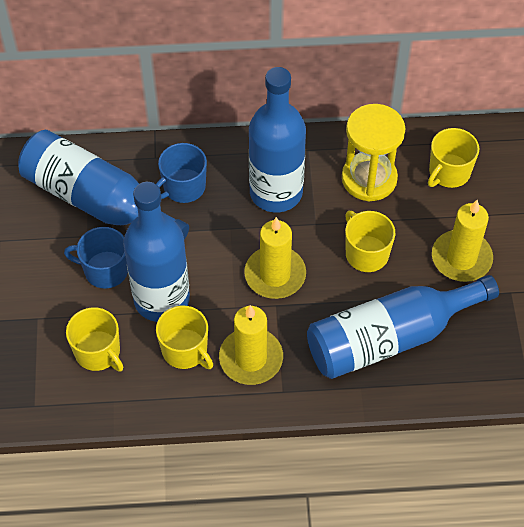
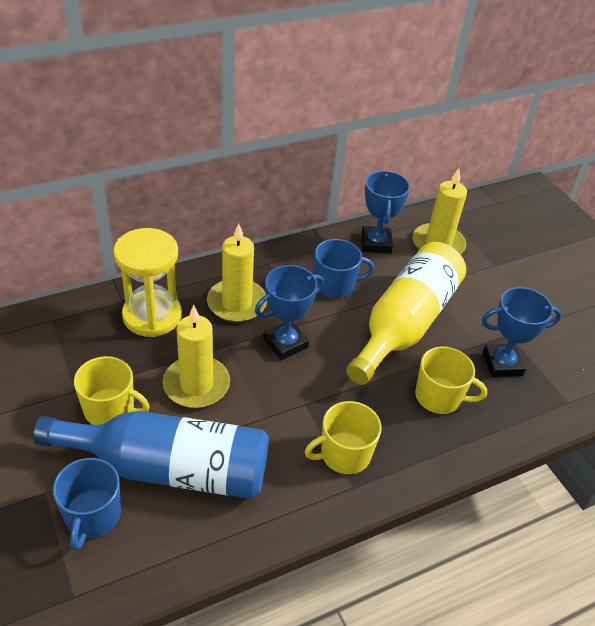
blue bottle: 4 -> 1
blue trophy: 0 -> 3
yellow bottle: 0 -> 1
yellow mug: 4 -> 3

